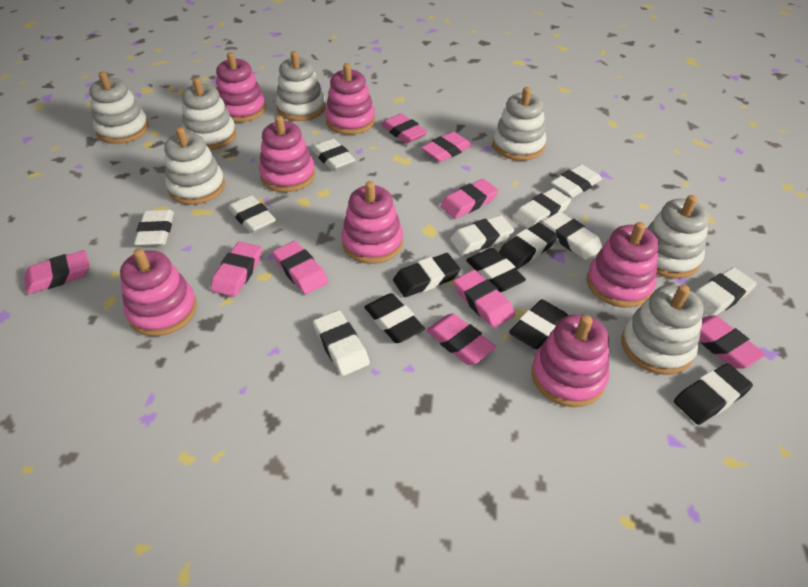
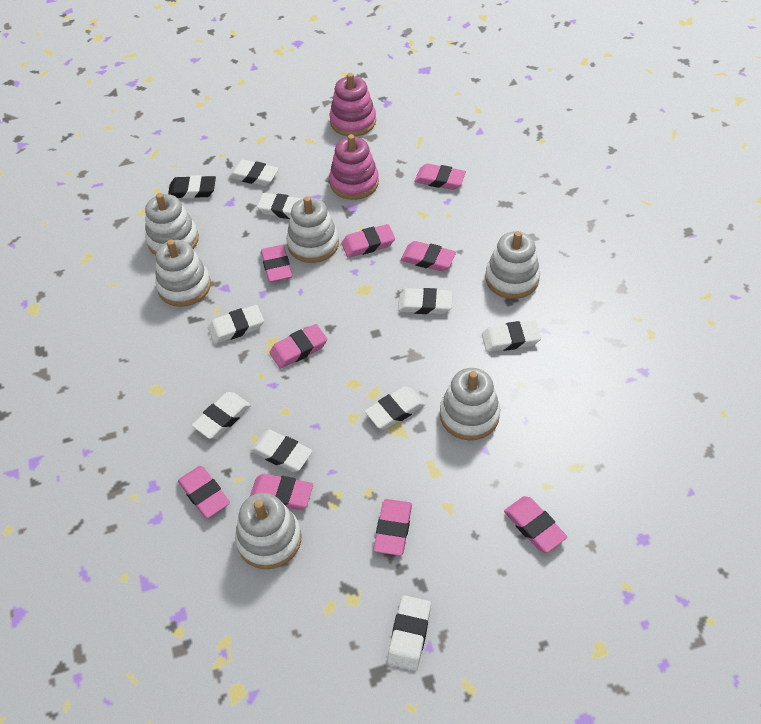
black eraser: 6 -> 1
pink stacking toy: 7 -> 2
white stacking toy: 7 -> 6

